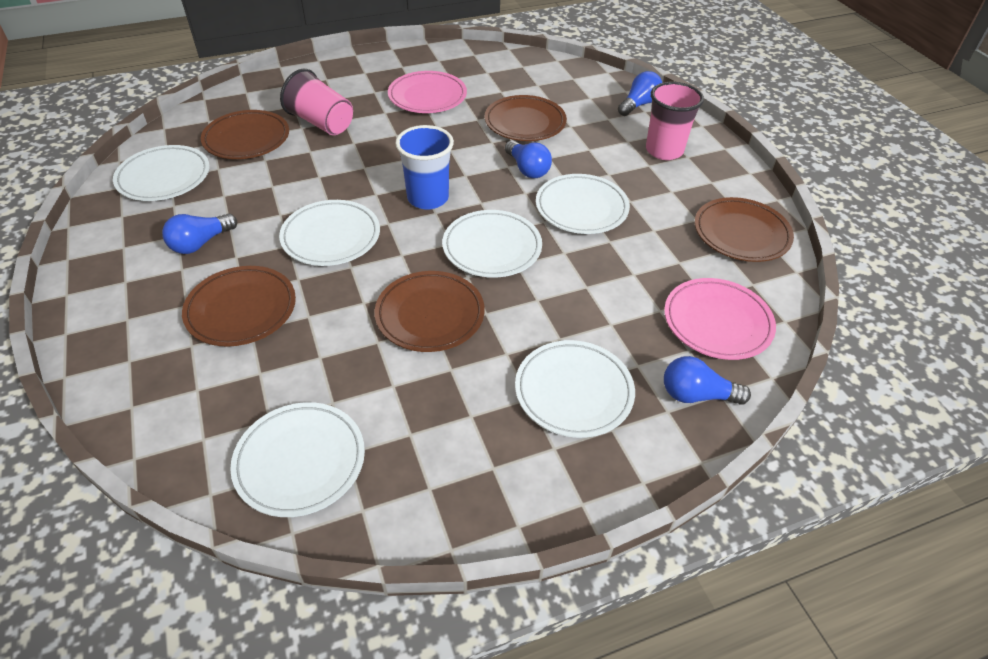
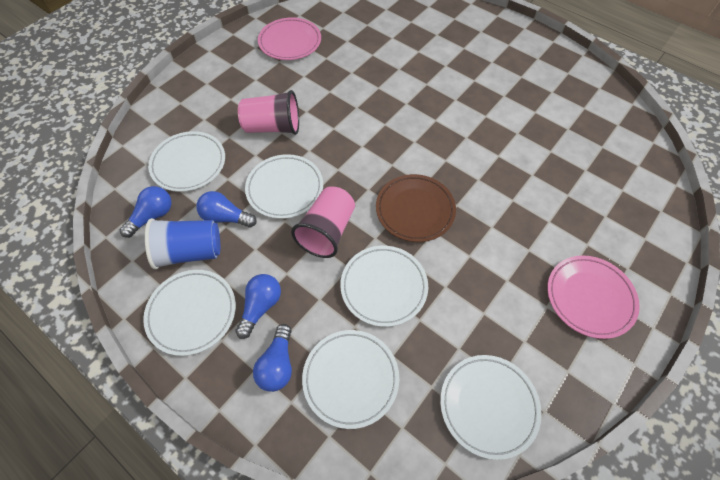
brown plate: 5 -> 1

